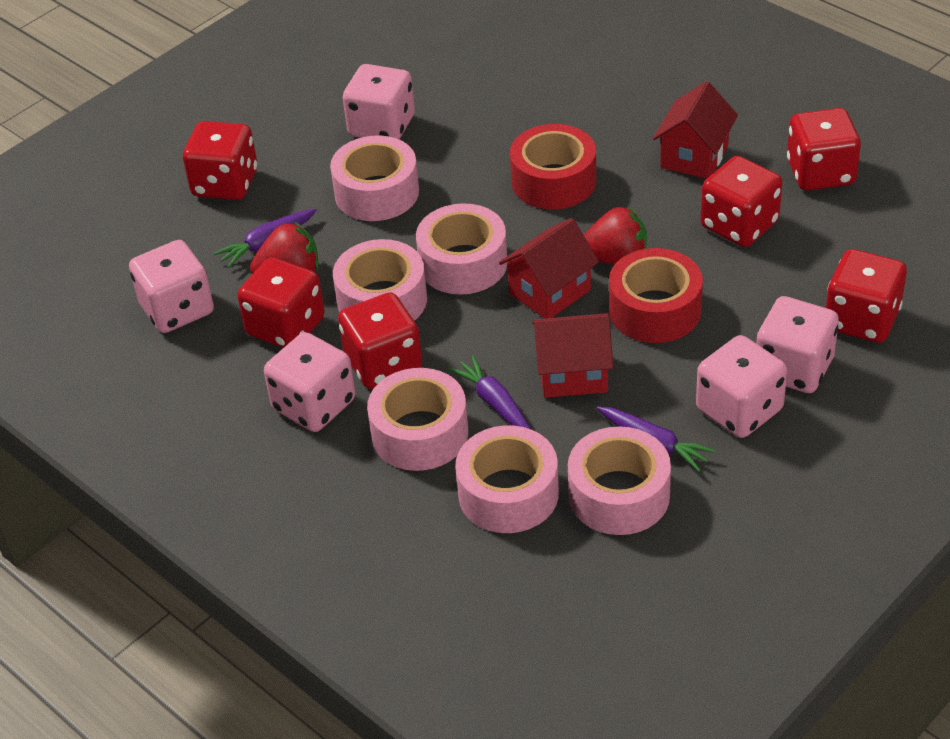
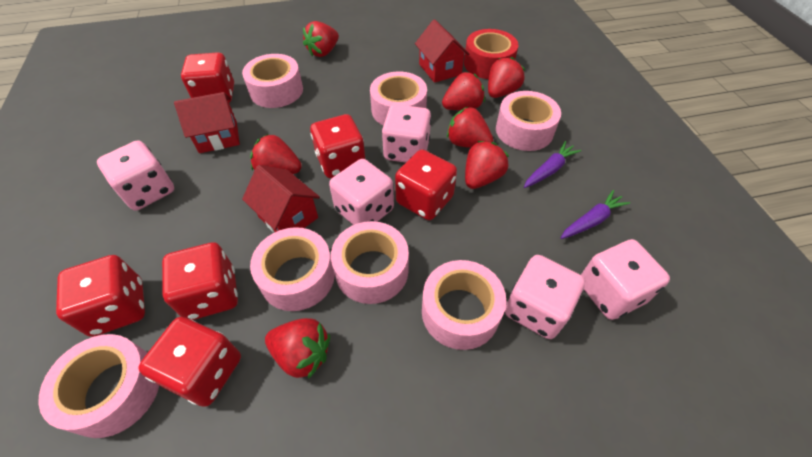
pink tape: 6 -> 7
purple carrot: 3 -> 2
red strawberry: 2 -> 7
red tape: 2 -> 1

